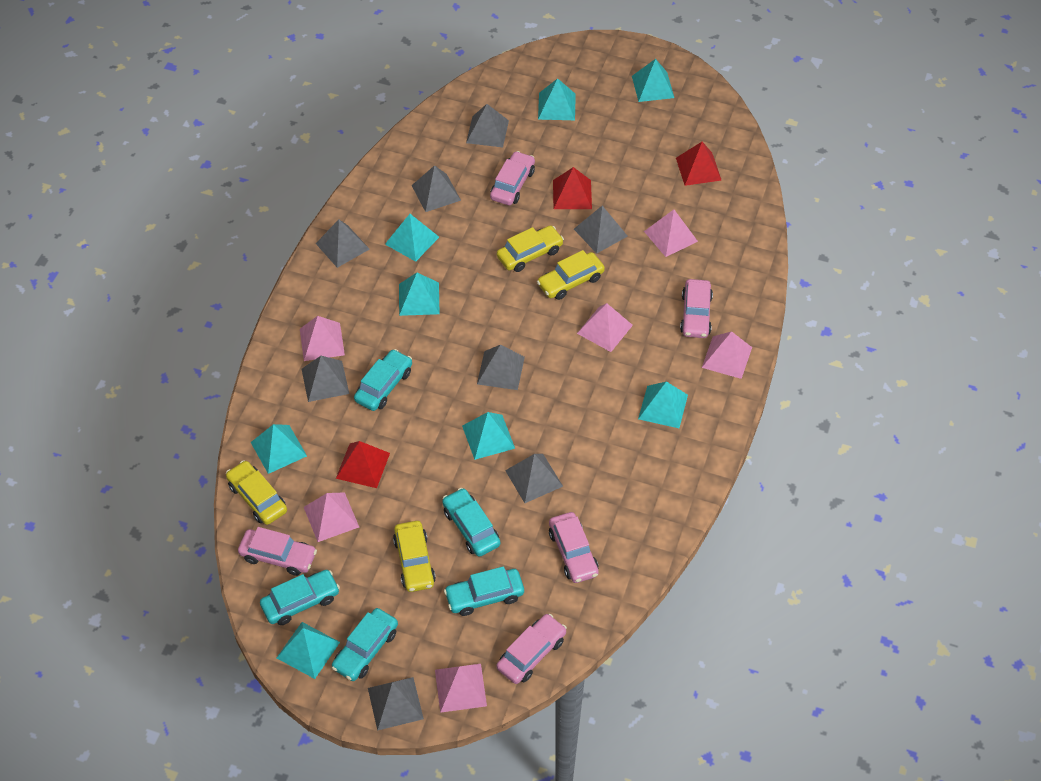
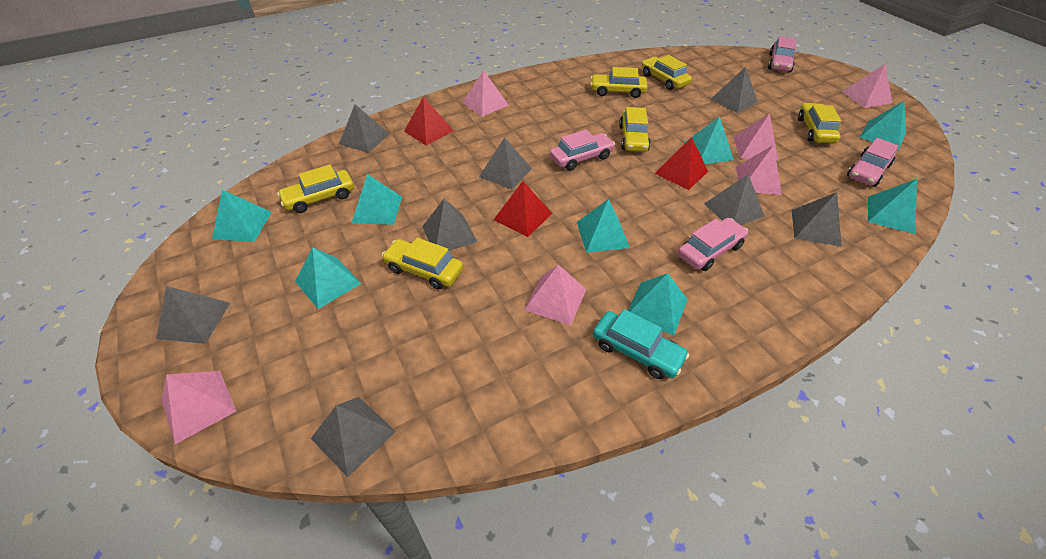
pink car: 5 -> 4
turquoise car: 5 -> 1
yellow car: 4 -> 6

